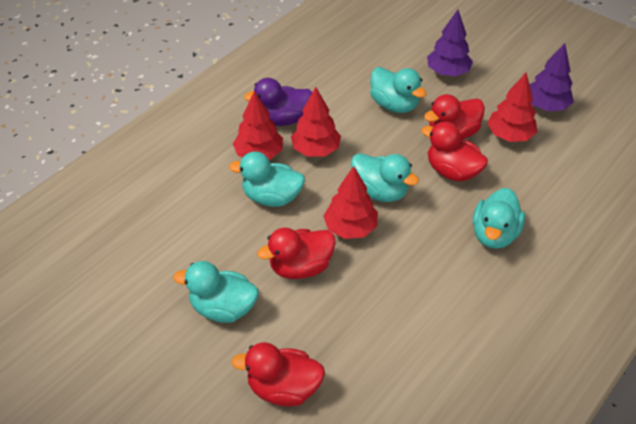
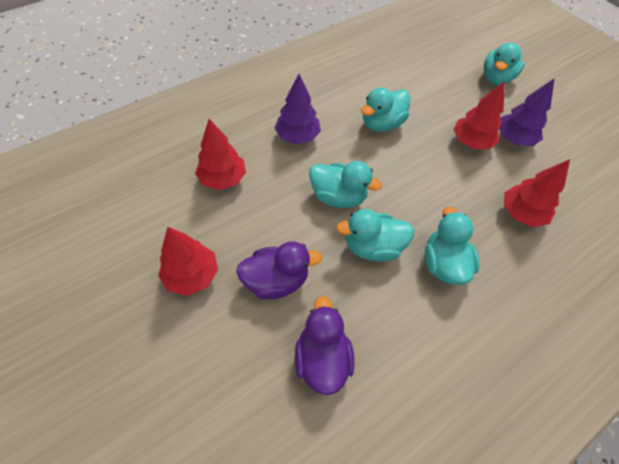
purple duck: 1 -> 2
red duck: 4 -> 0

